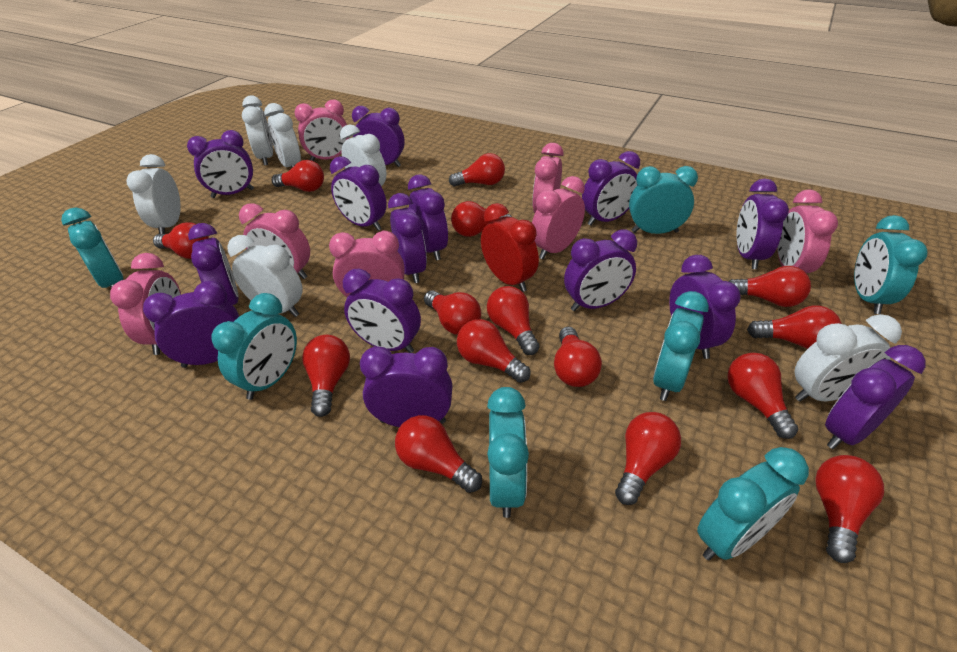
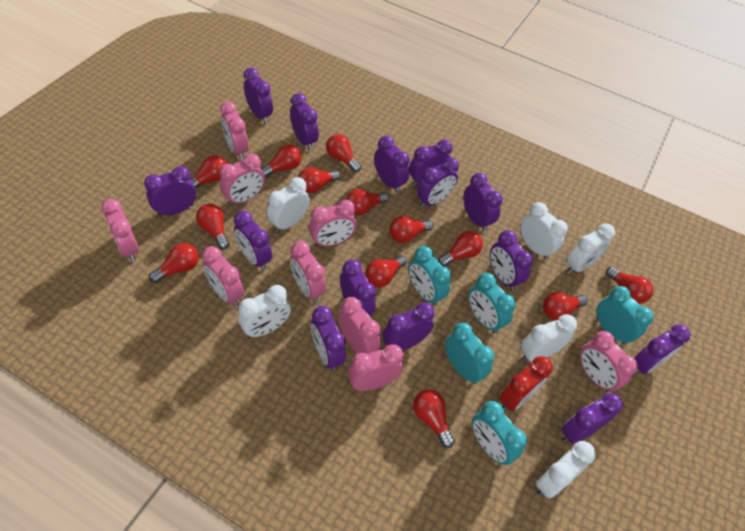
pink clock: 7 -> 9
red light bulb: 15 -> 13
turquoise clock: 7 -> 5

